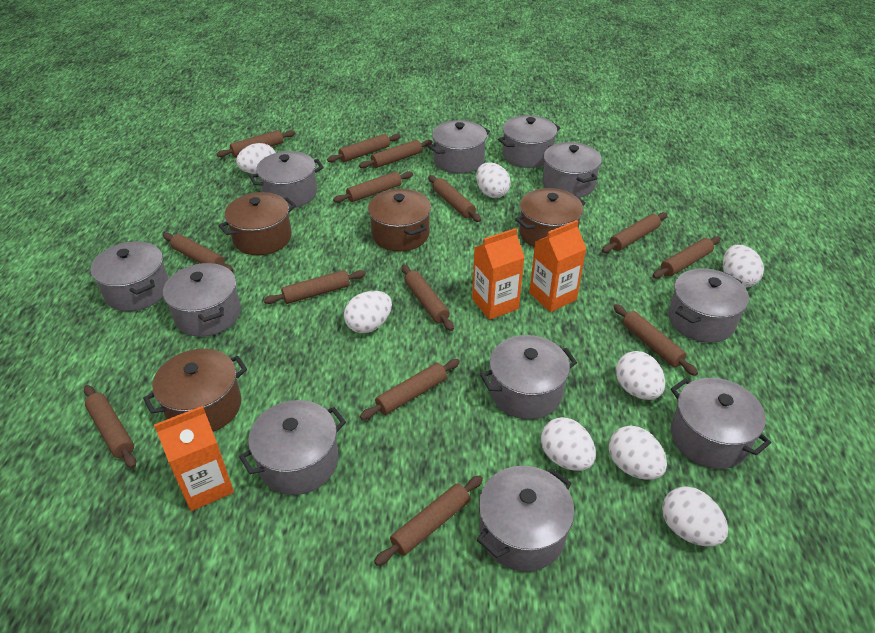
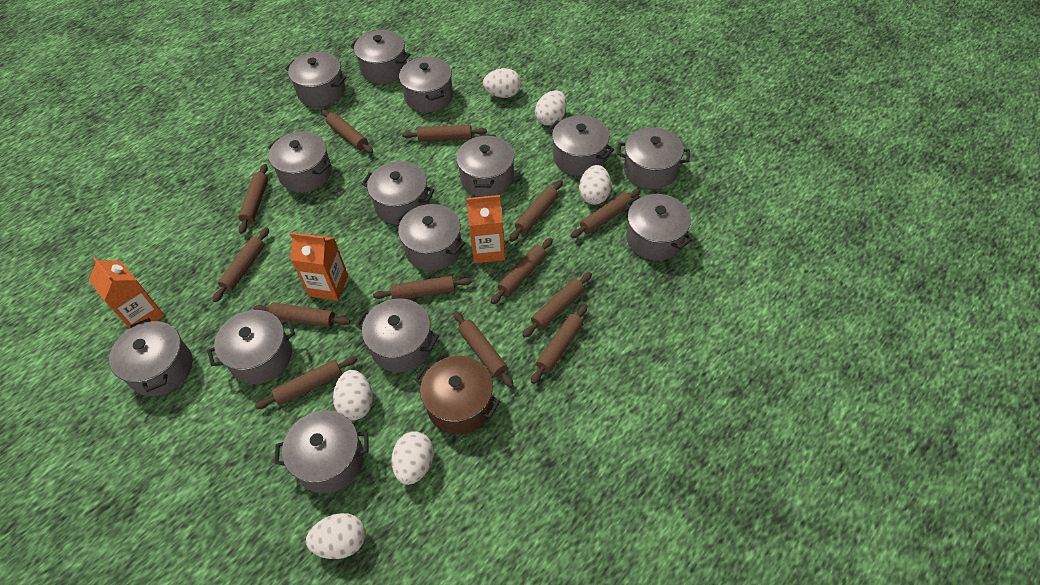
brown pot: 4 -> 1
brown rolling pin: 14 -> 13
grey pot: 11 -> 14
white egg: 8 -> 6

